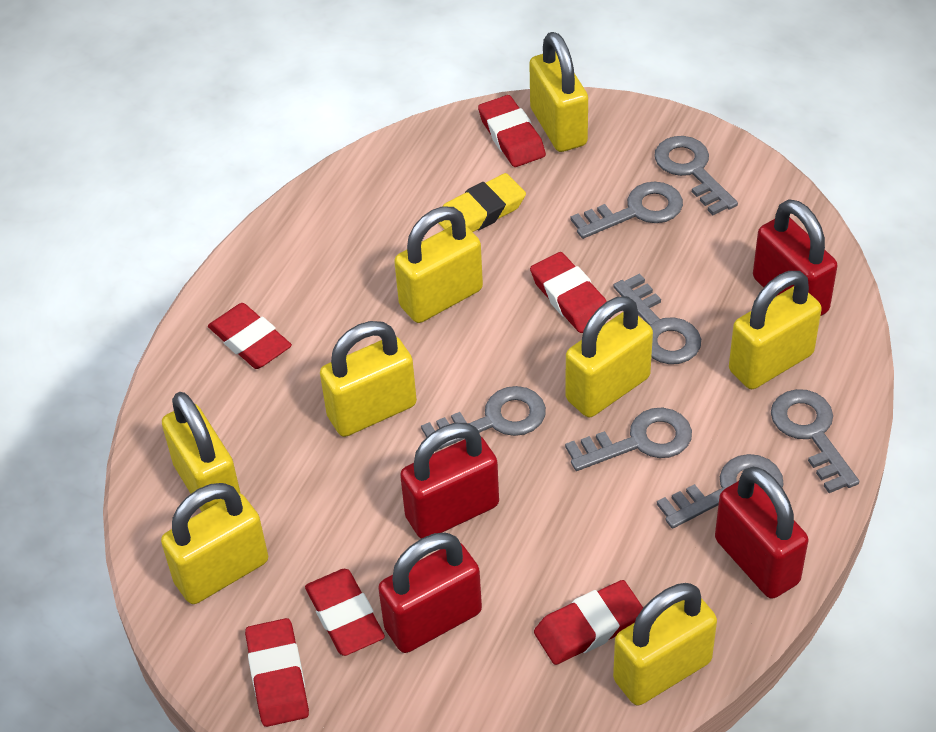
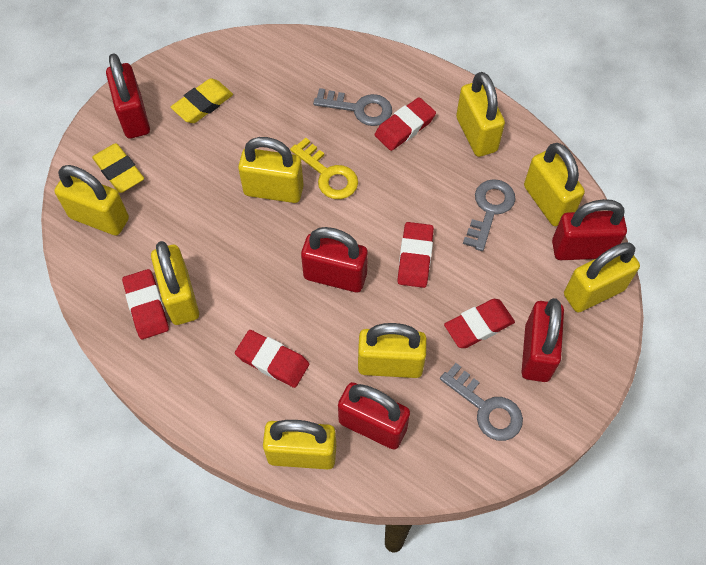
grey key: 7 -> 3
red eraser: 6 -> 5
red padlock: 4 -> 5
yellow eraser: 1 -> 2
yellow key: 0 -> 1

